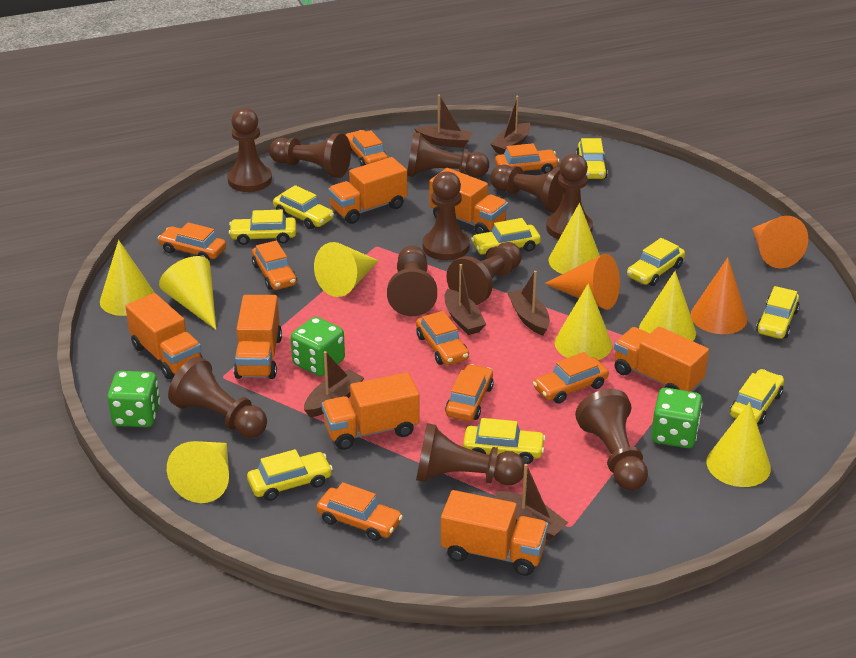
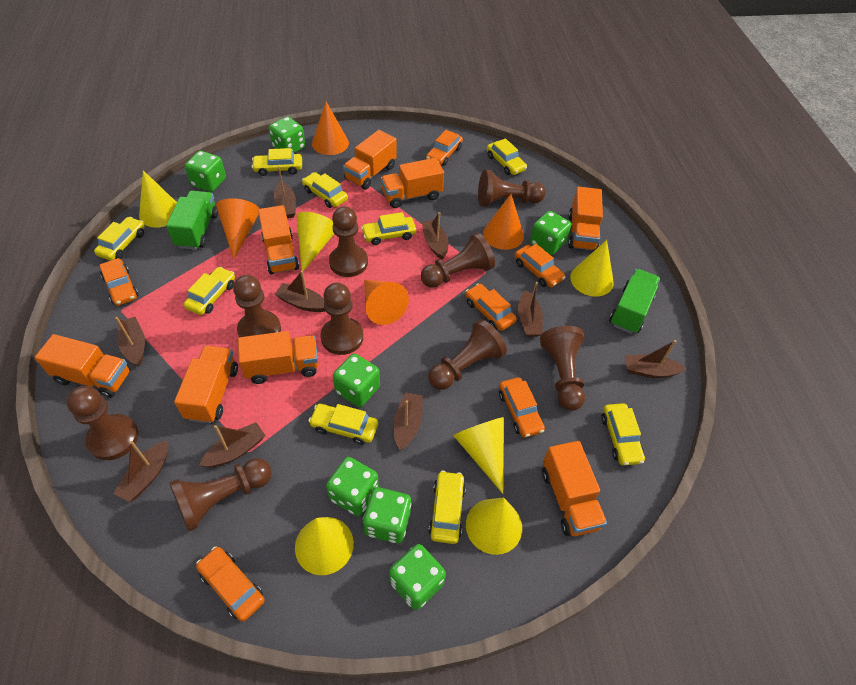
brown boat: 6 -> 9
brown pawn: 11 -> 9
green dice: 3 -> 7
green truck: 0 -> 2
orange car: 8 -> 6
orange cone: 3 -> 4
orange truck: 7 -> 8
yellow cone: 8 -> 6

